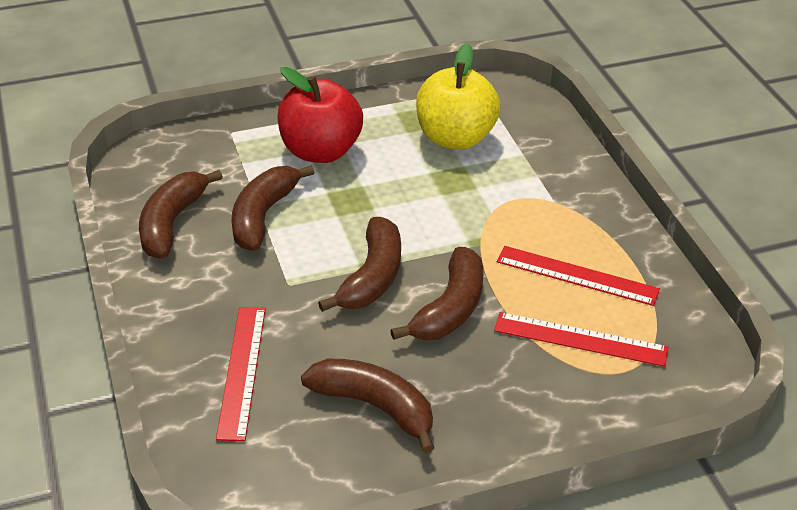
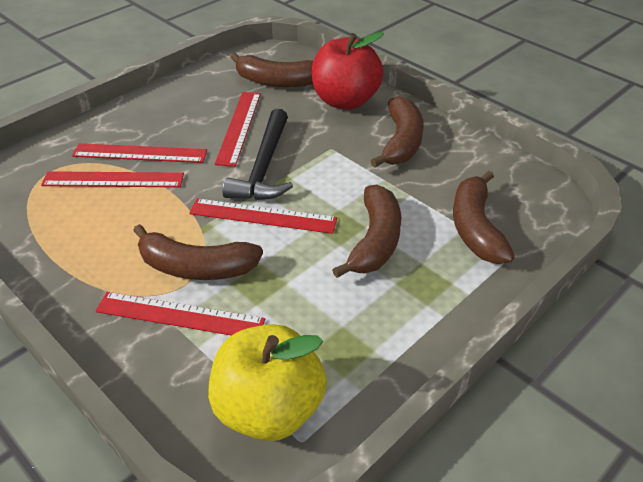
black hammer: 0 -> 1
red ruler: 3 -> 5

